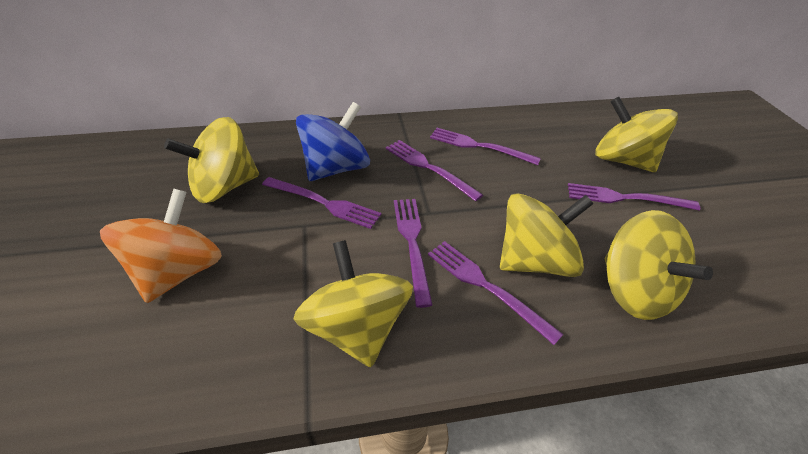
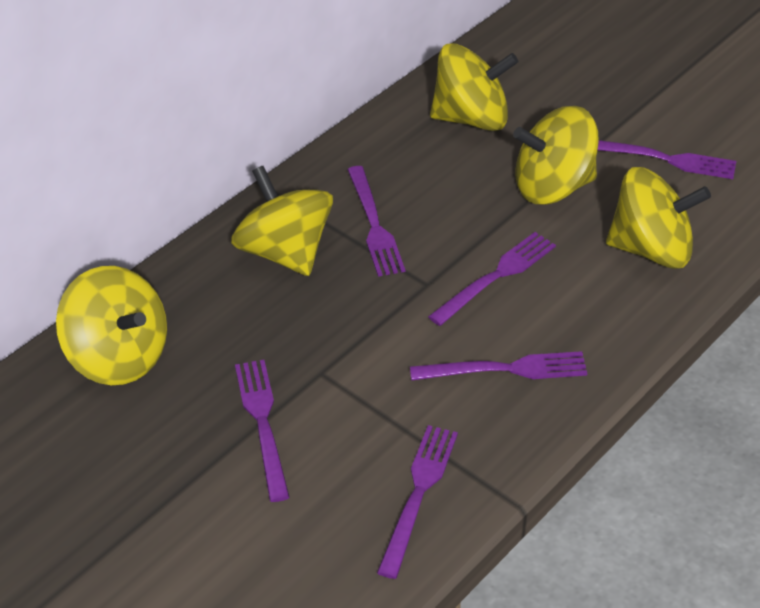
blue spinning top: 1 -> 0
orange spinning top: 1 -> 0

